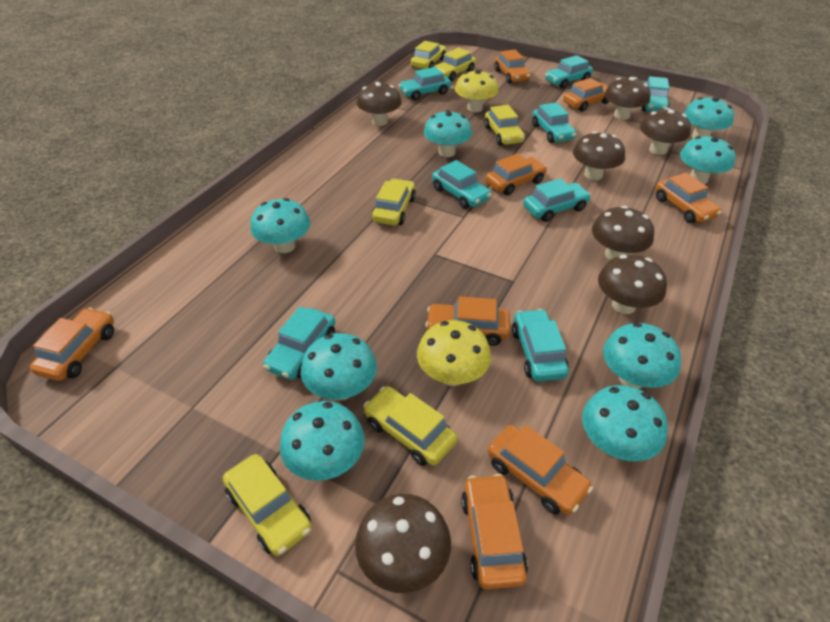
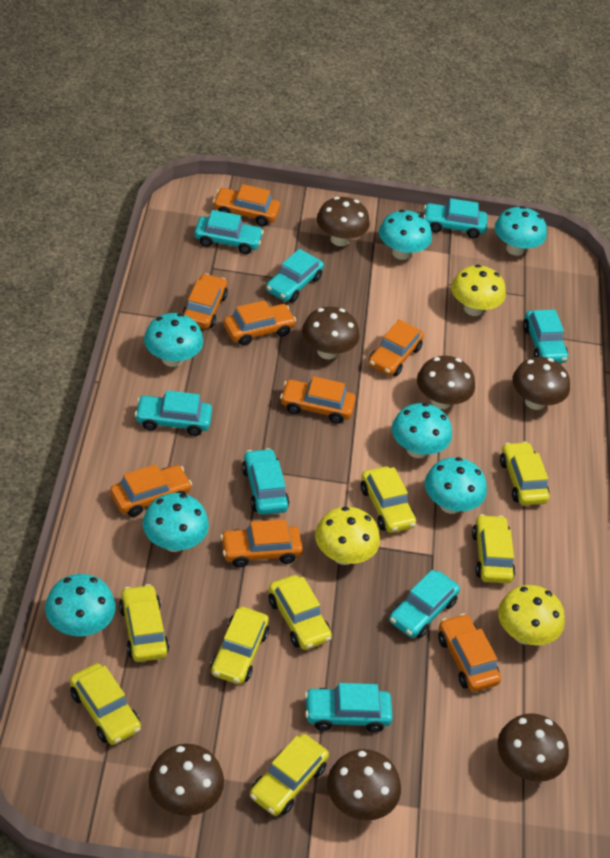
turquoise mushroom: 8 -> 7
yellow car: 6 -> 8
yellow mushroom: 2 -> 3

